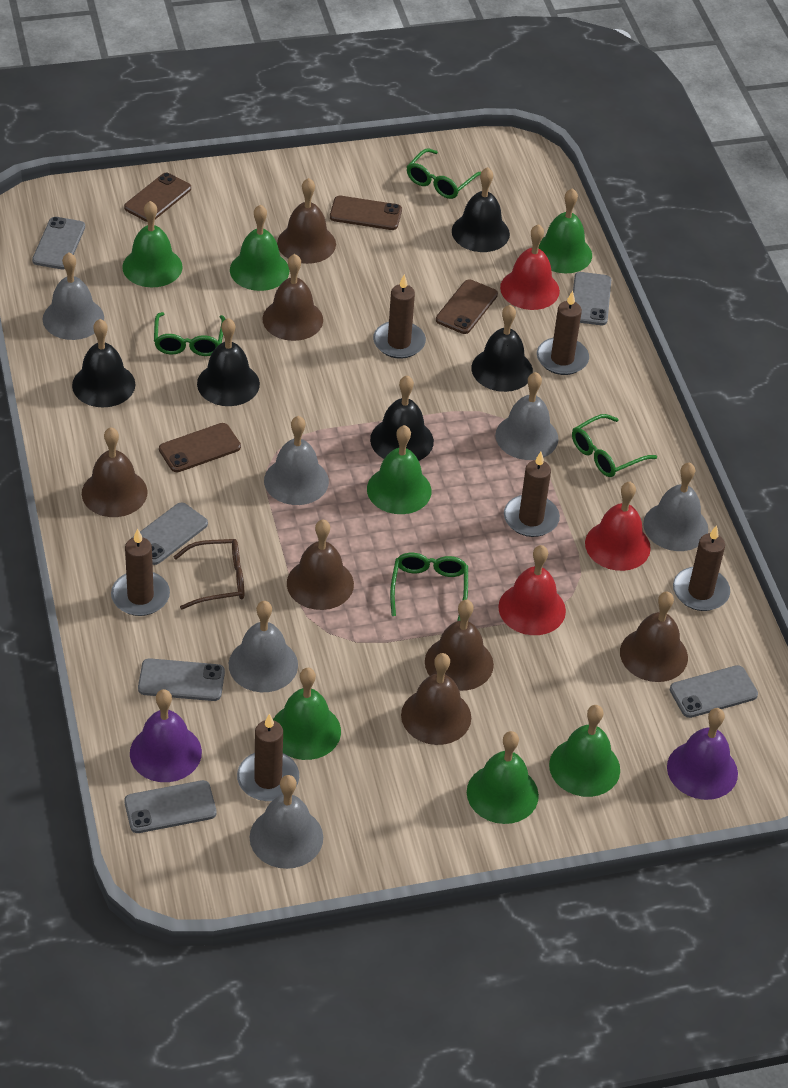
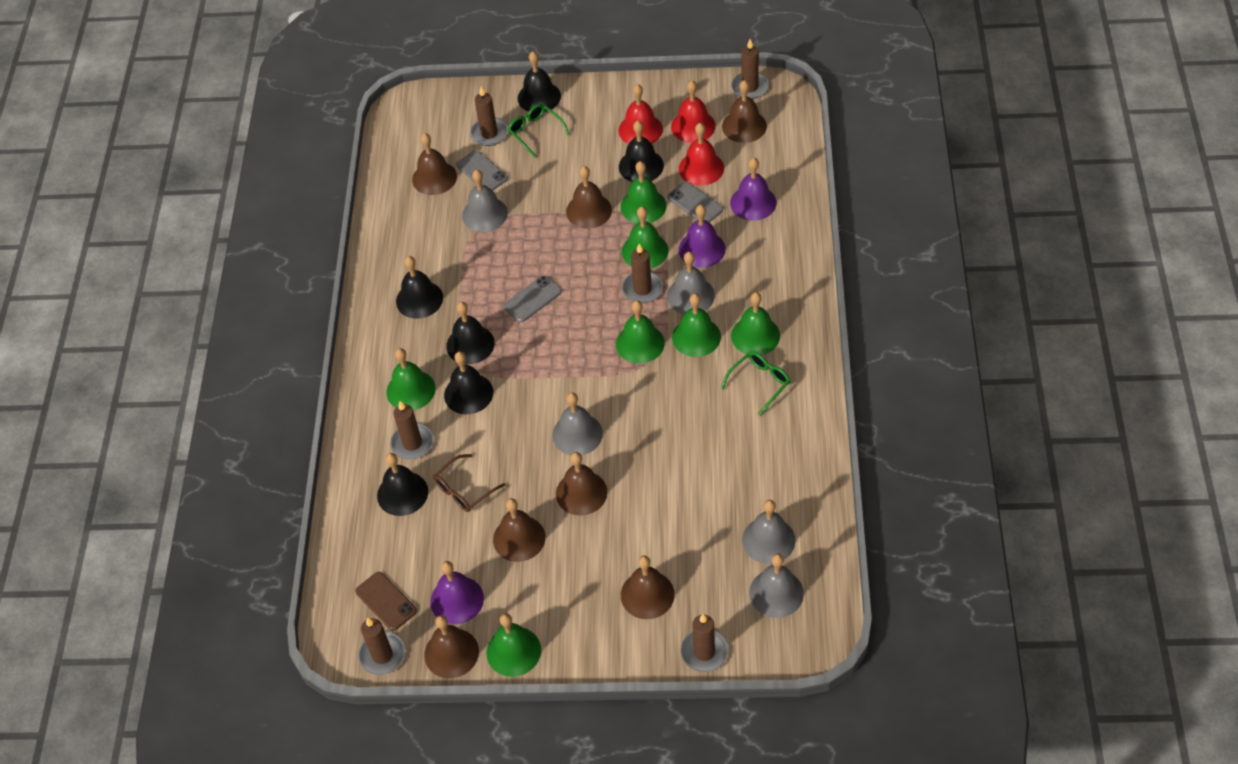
black bell: 5 -> 6
brown phone: 4 -> 1
green glasses: 4 -> 2
grey bell: 6 -> 5
grey phone: 6 -> 3
purple bell: 2 -> 3

